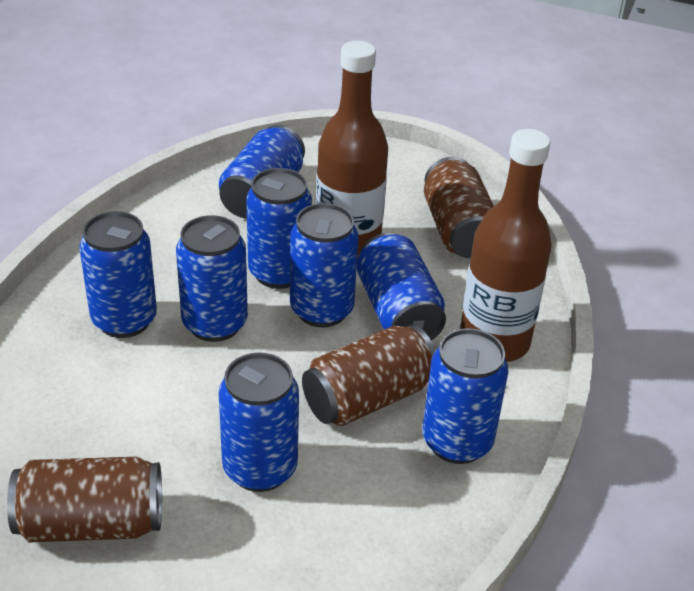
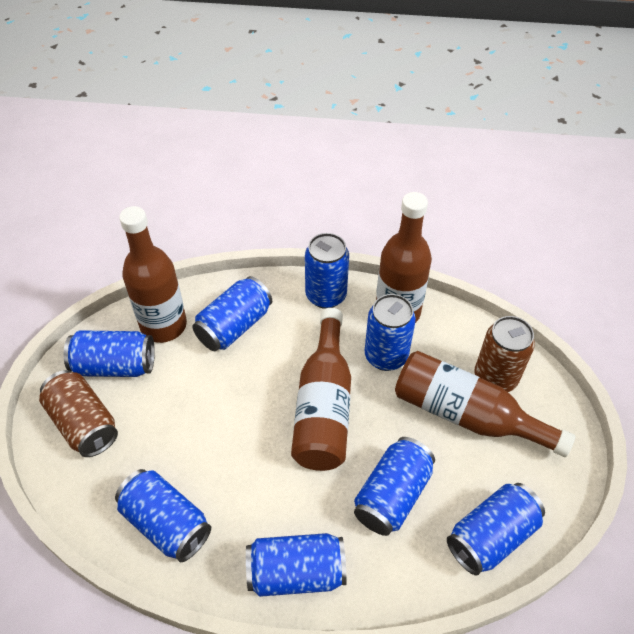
brown bottle: 2 -> 4
brown can: 3 -> 2

